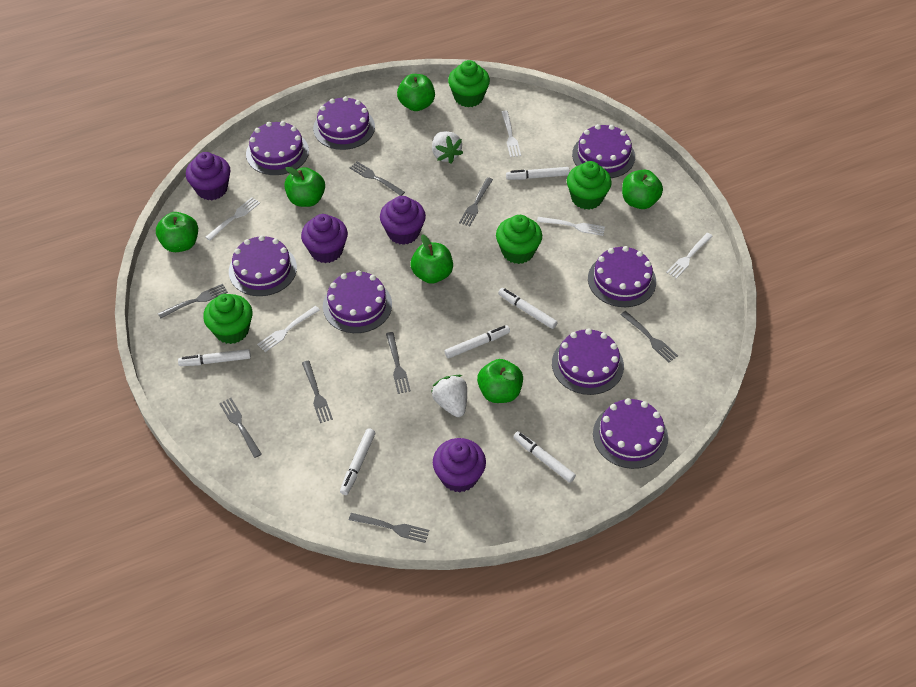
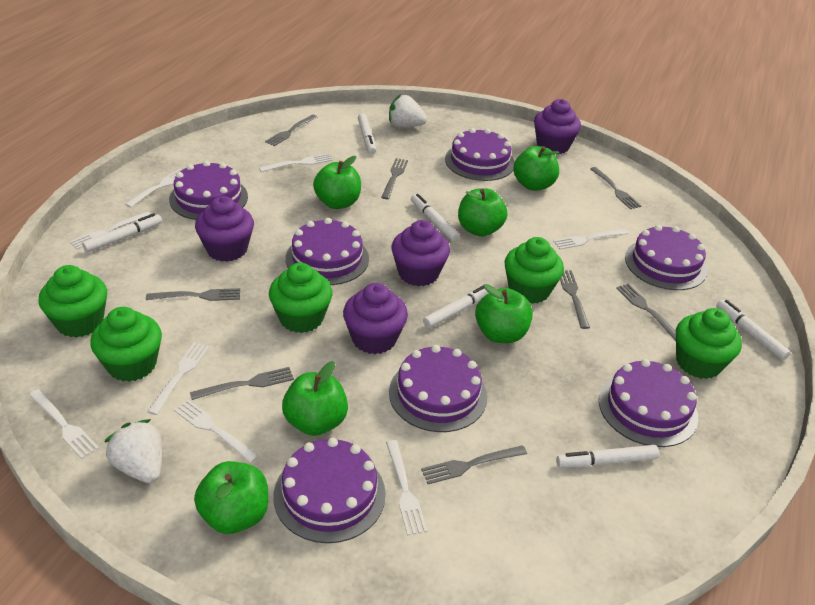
green cupcake: 4 -> 5
purple cake: 8 -> 7
white fork: 5 -> 8

